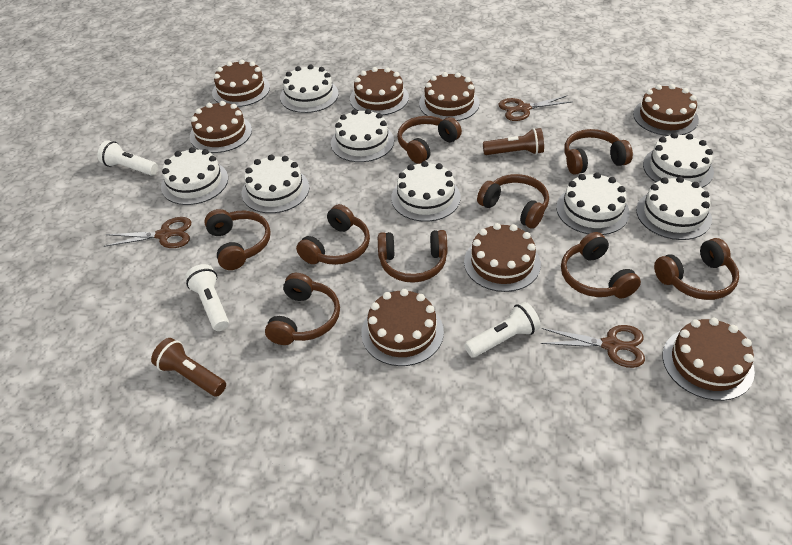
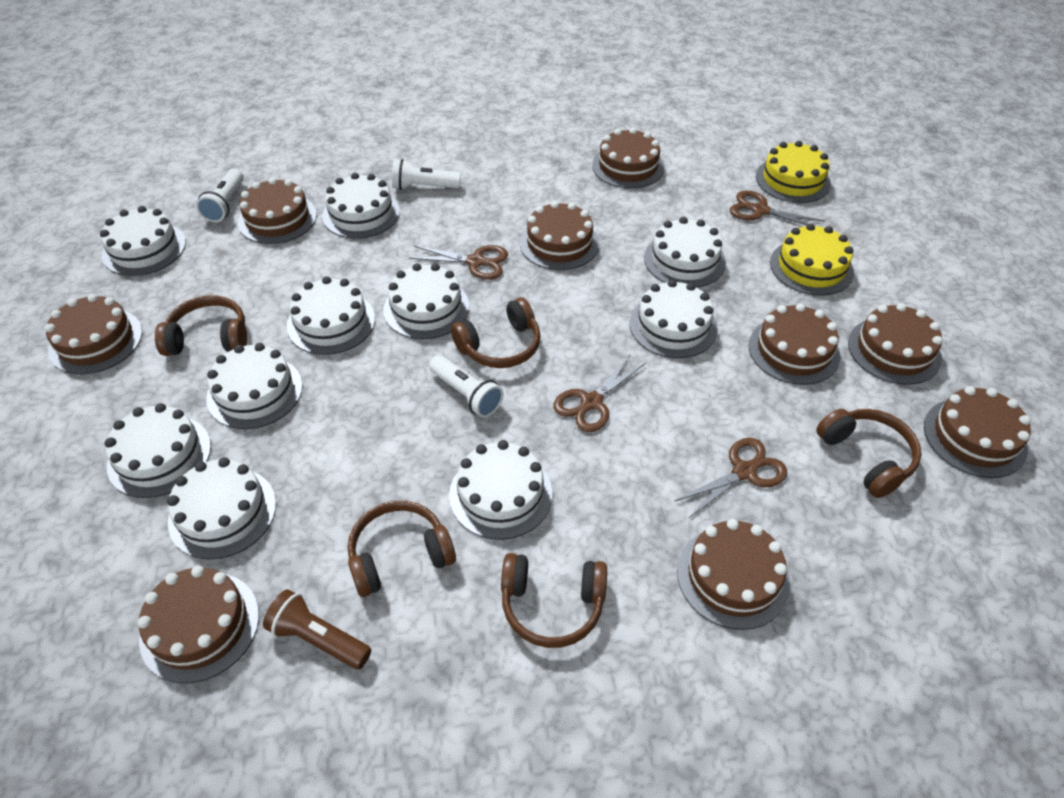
brown cake: 8 -> 9
brown flashlight: 2 -> 1
brown headphones: 9 -> 5
brown scissors: 3 -> 4
white cake: 8 -> 10
yellow cake: 0 -> 2

